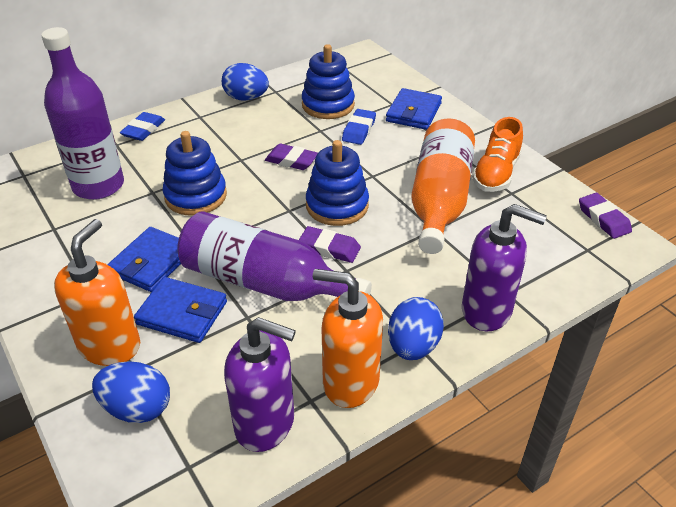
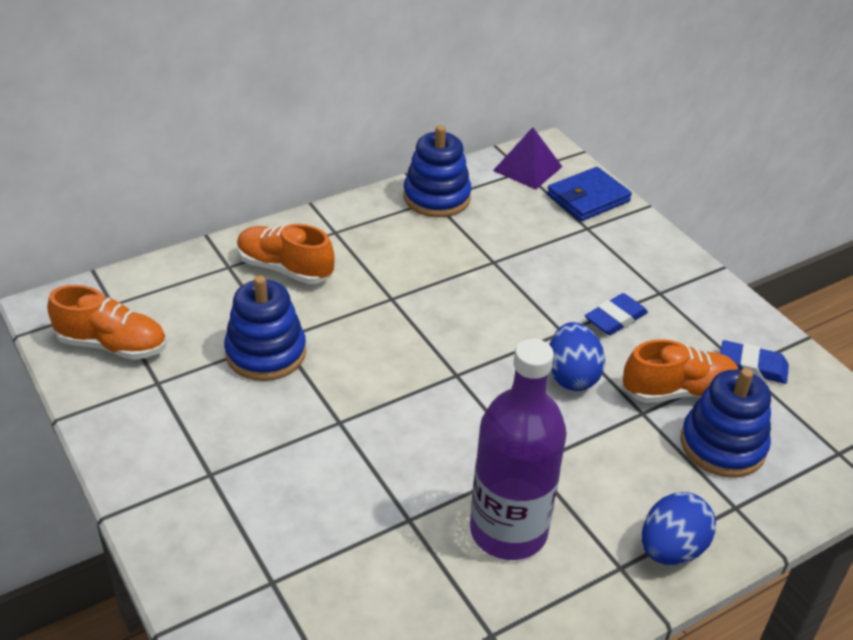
blue egg: 3 -> 2
blue wallet: 3 -> 1
orange bottle: 1 -> 0
orange shoe: 1 -> 3
orange soap dispenser: 2 -> 0
purple bottle: 2 -> 1
purple eraser: 3 -> 0
purple pyramid: 0 -> 1
purple soap dispenser: 2 -> 0

